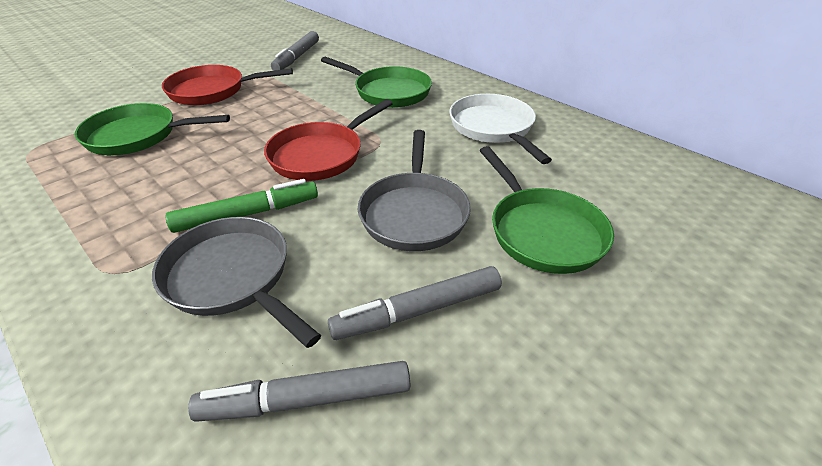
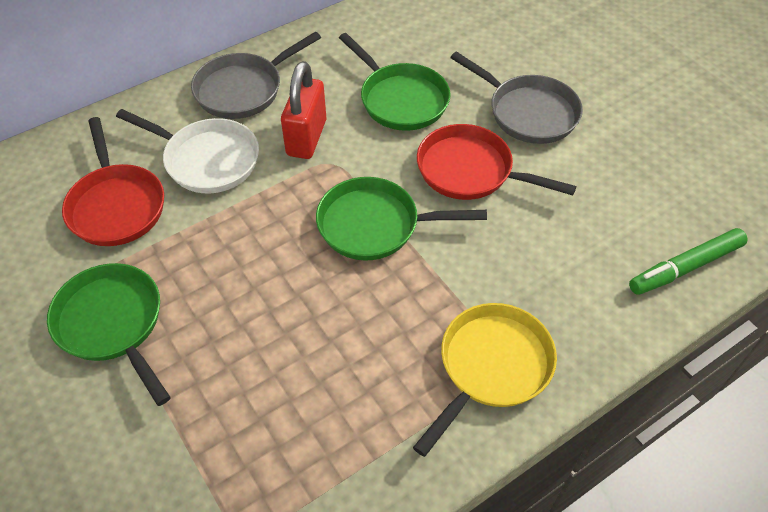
grey marker: 3 -> 0
red padlock: 0 -> 1
yellow pan: 0 -> 1

